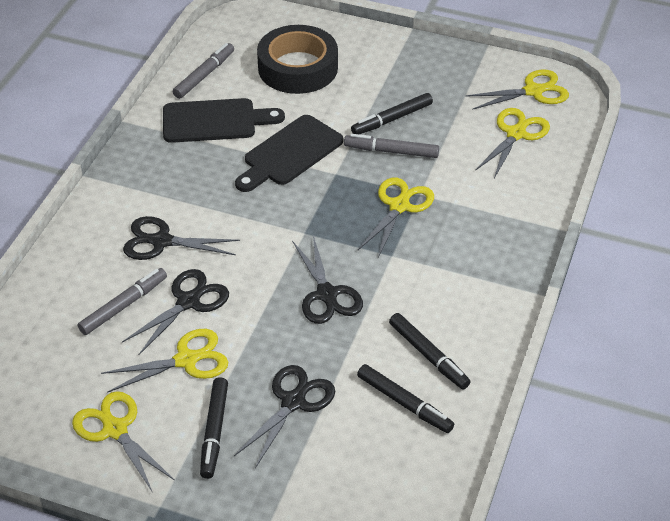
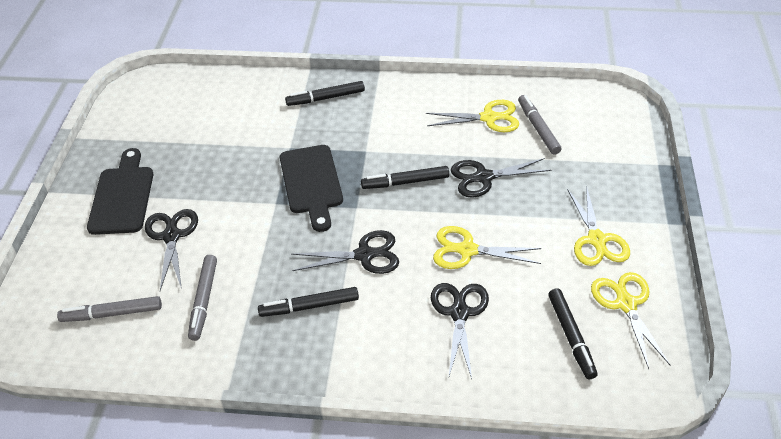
black tape: 1 -> 0
yellow scissors: 5 -> 4

